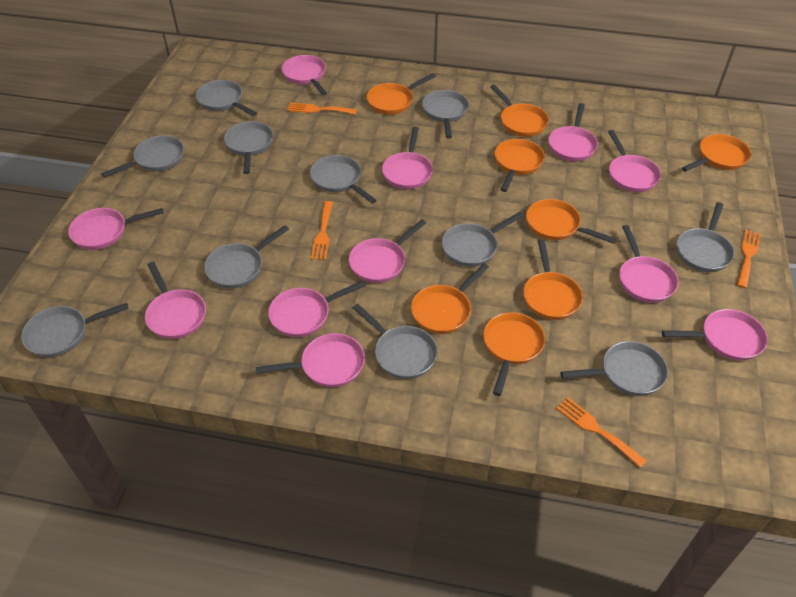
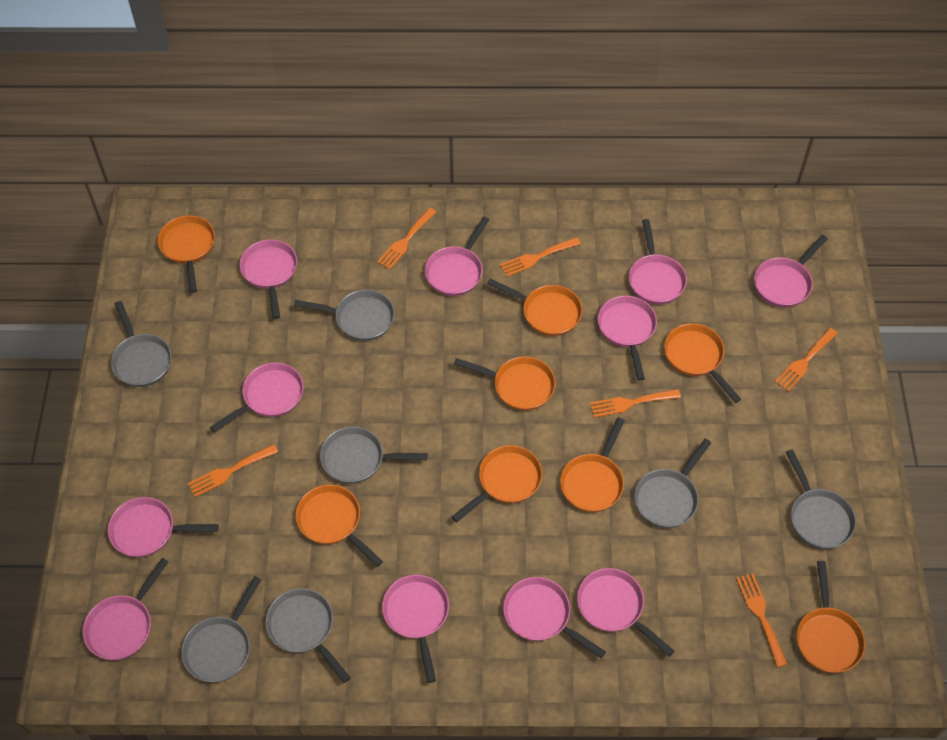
grey pan: 11 -> 7
orange fork: 4 -> 6

